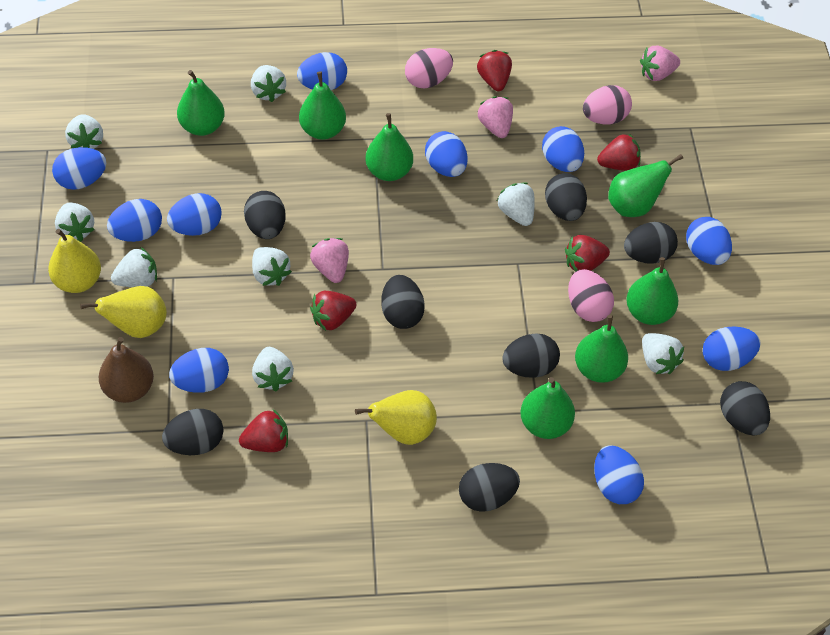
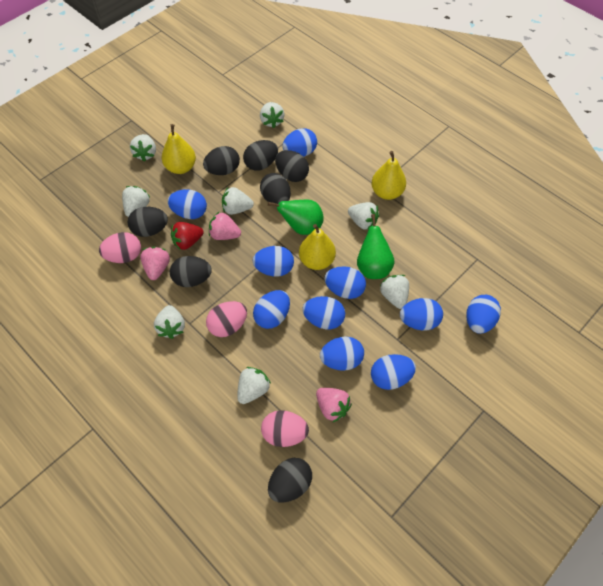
black egg: 8 -> 7
brown pear: 1 -> 0
green pear: 7 -> 2
red strawberry: 5 -> 1

